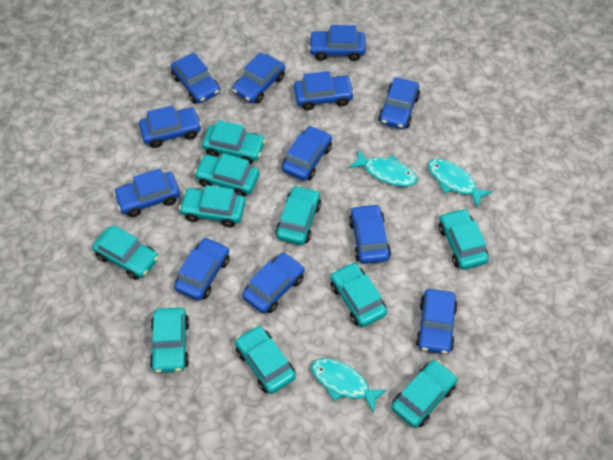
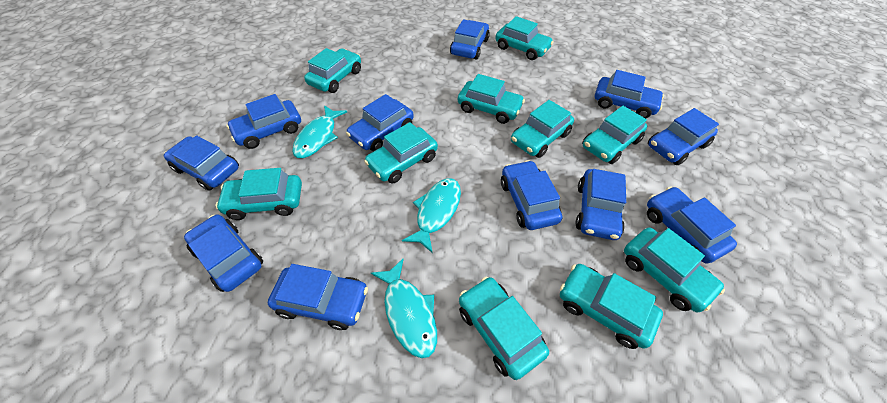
blue car: 12 -> 11

